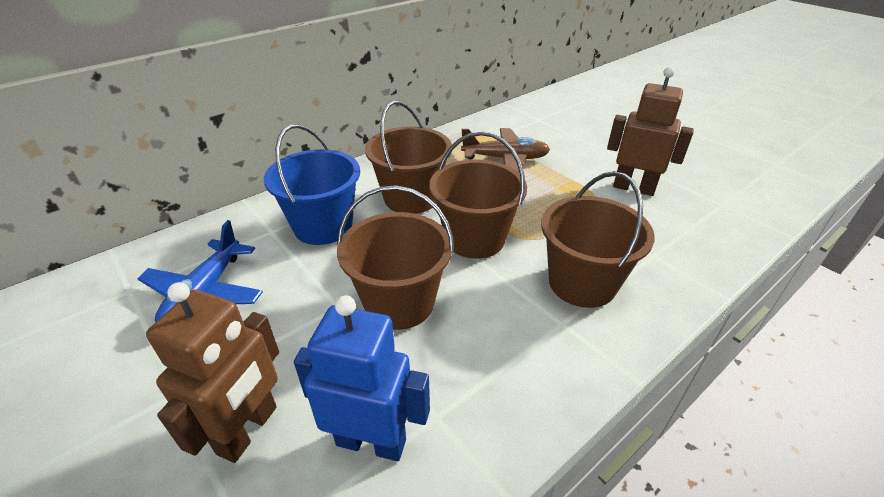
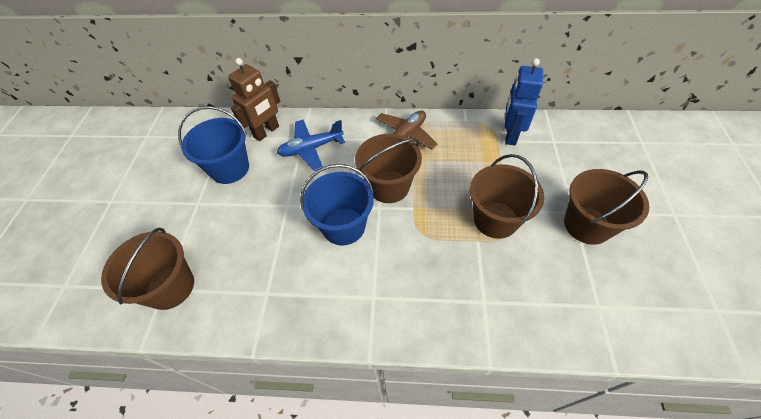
blue bucket: 1 -> 2
brown robot: 2 -> 1

